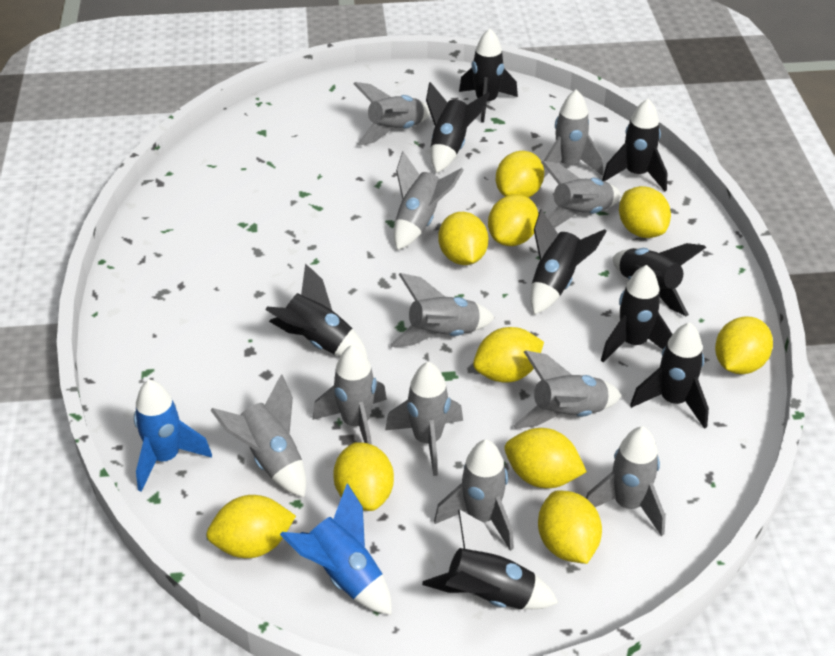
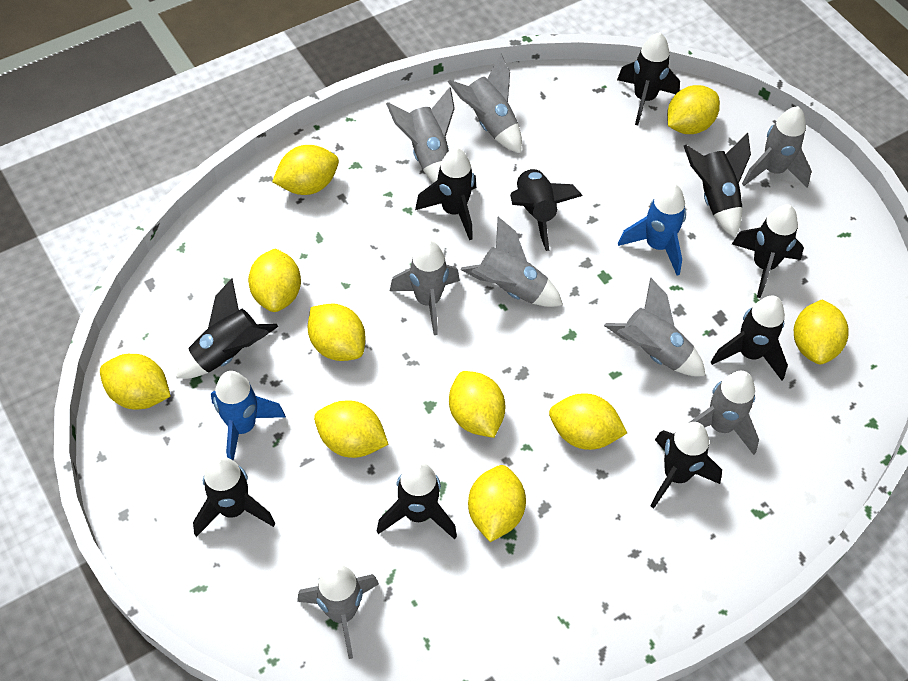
black rocket: 9 -> 10
grey rocket: 11 -> 8

